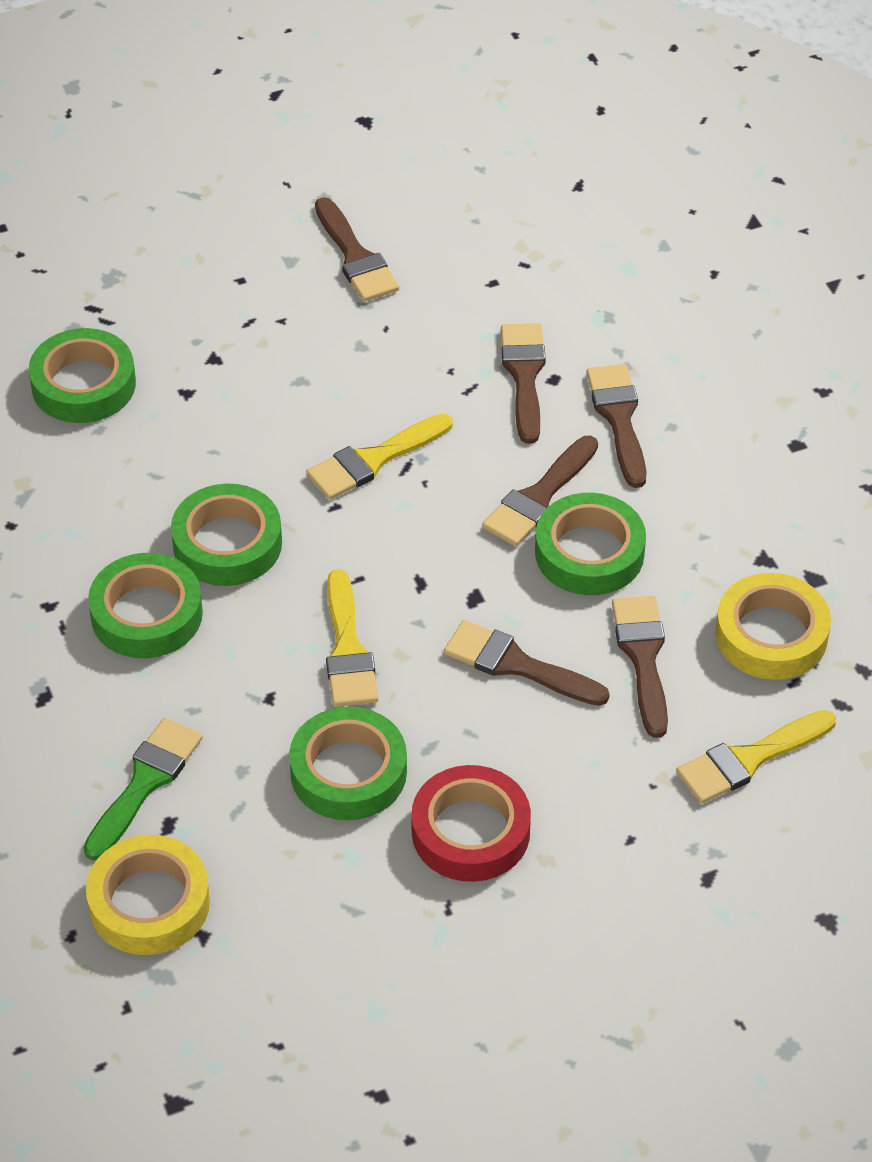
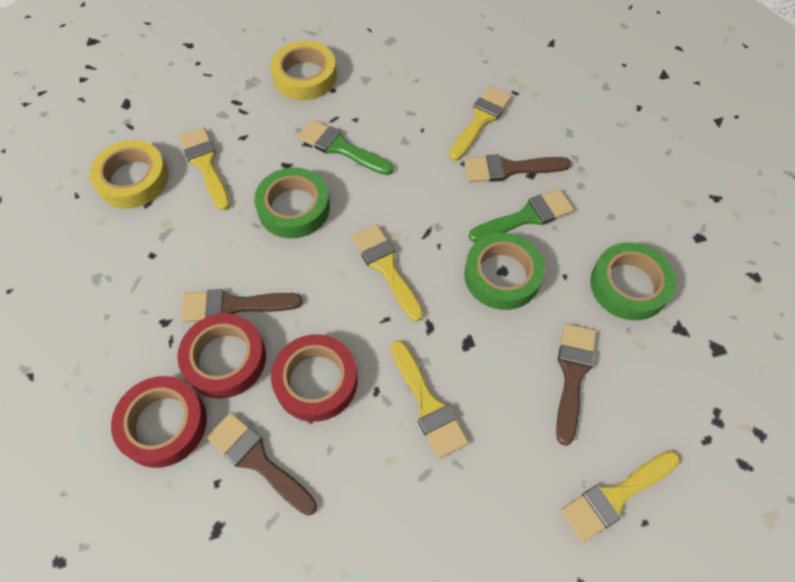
brown brush: 6 -> 4
green brush: 1 -> 2
green tape: 5 -> 3
red tape: 1 -> 3
yellow brush: 3 -> 5

